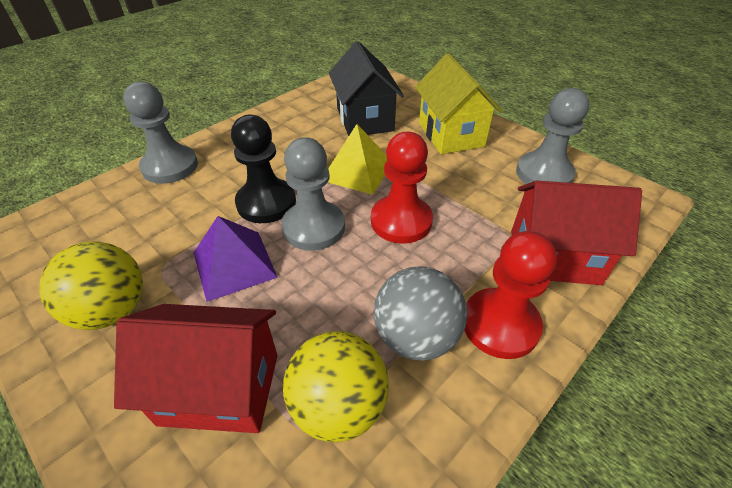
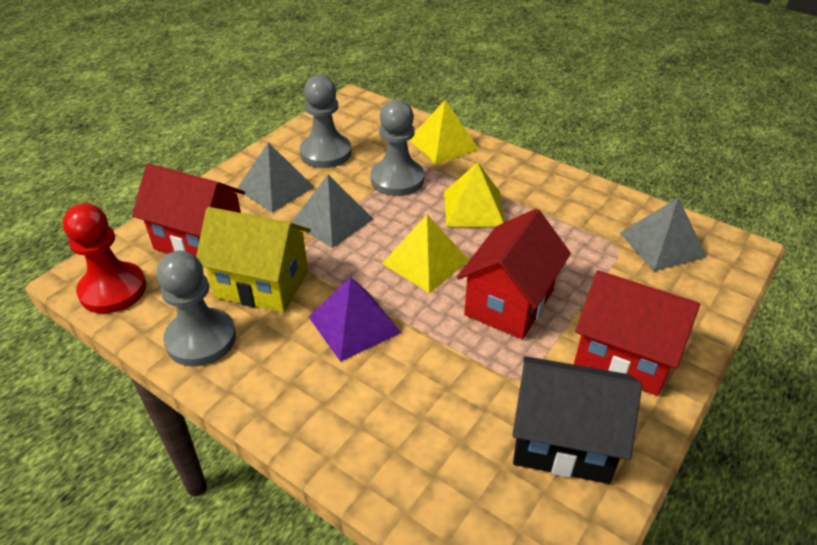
black pawn: 1 -> 0
grey ball: 1 -> 0
grey pyramid: 0 -> 3
red house: 2 -> 3
red pawn: 2 -> 1
yellow ball: 2 -> 0
yellow pyramid: 1 -> 3

